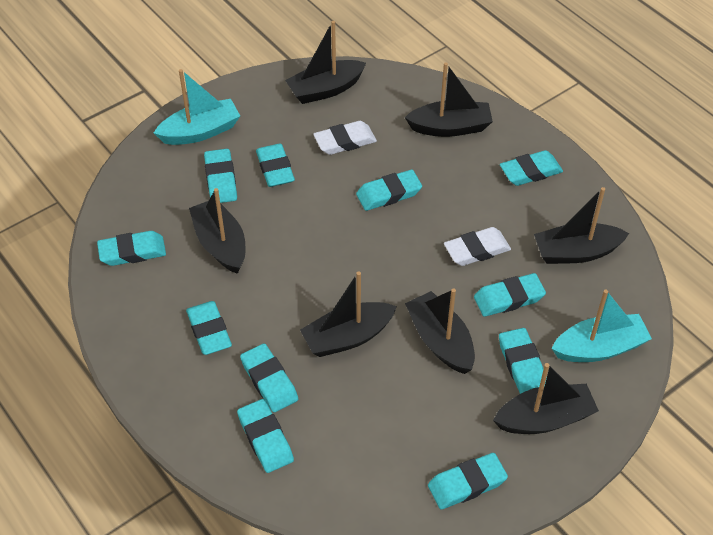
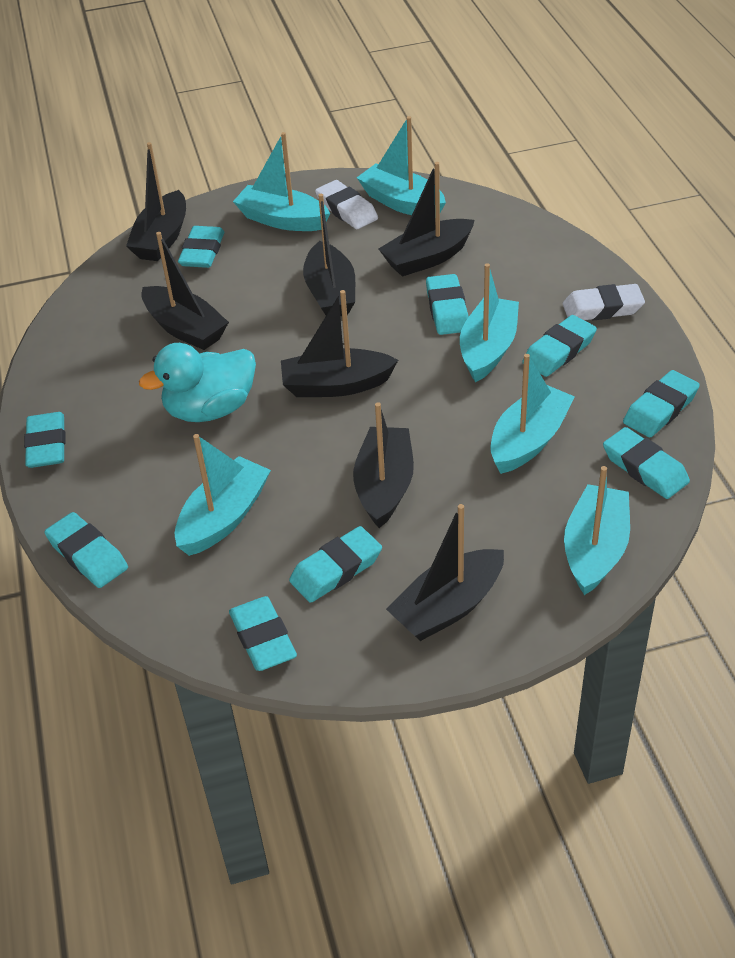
turquoise boat: 2 -> 6
turquoise duck: 0 -> 1
turquoise eraser: 11 -> 9

